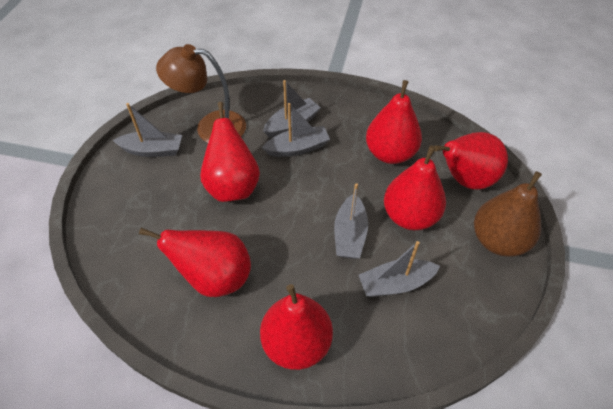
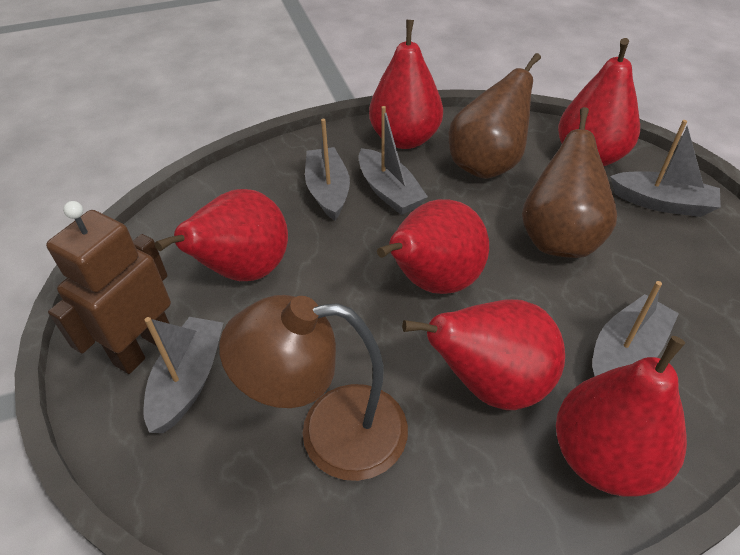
brown pear: 1 -> 2
brown robot: 0 -> 1

